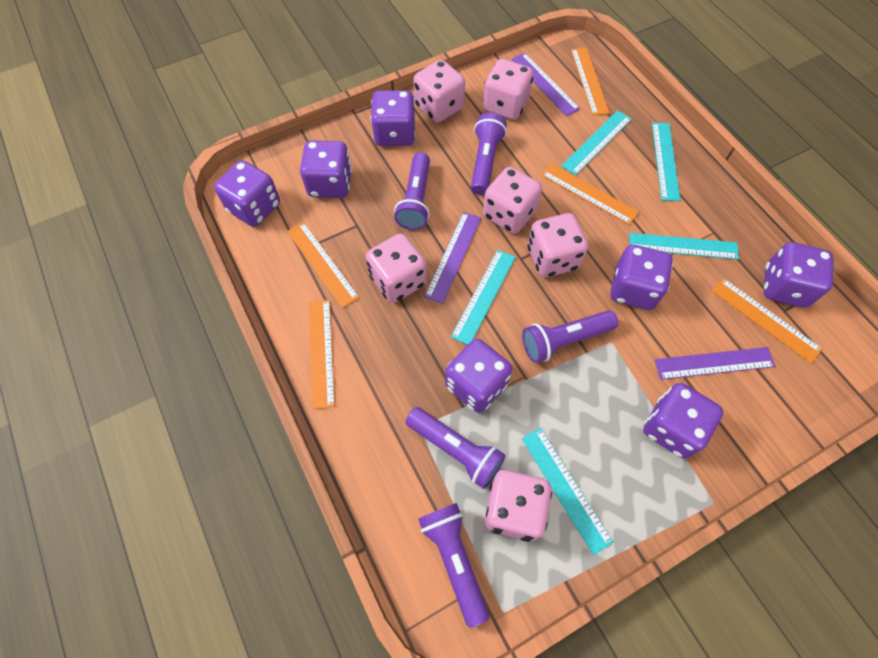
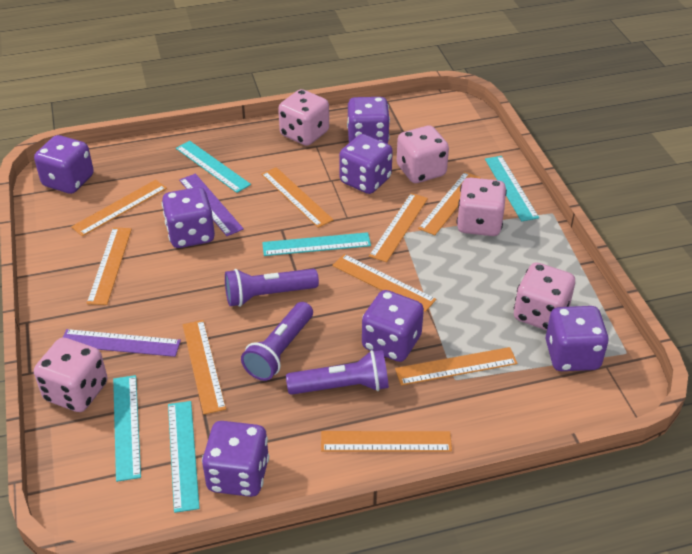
orange ruler: 5 -> 9
pink dice: 6 -> 5
purple flashlight: 5 -> 3
purple ruler: 3 -> 2

